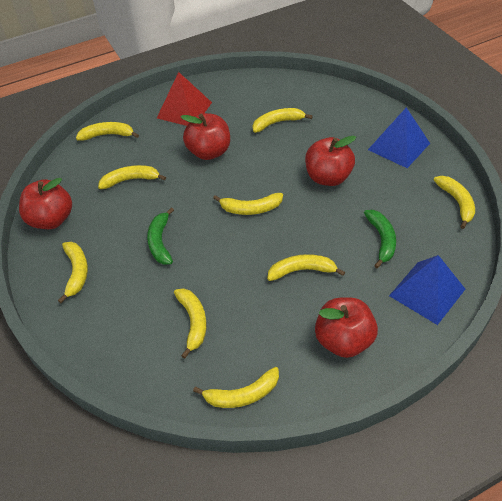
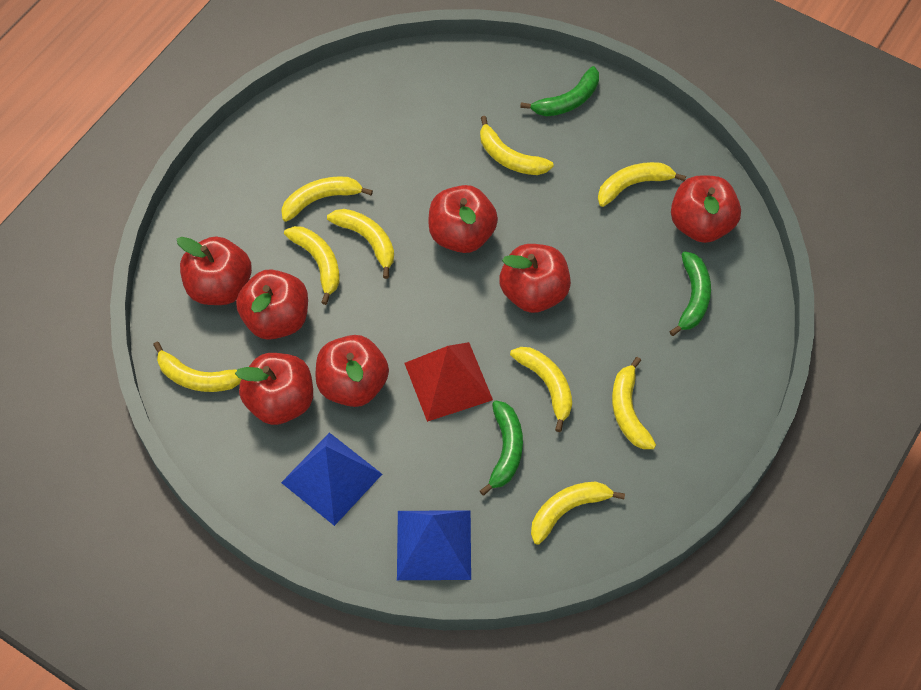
green banana: 2 -> 3
red apple: 4 -> 7

